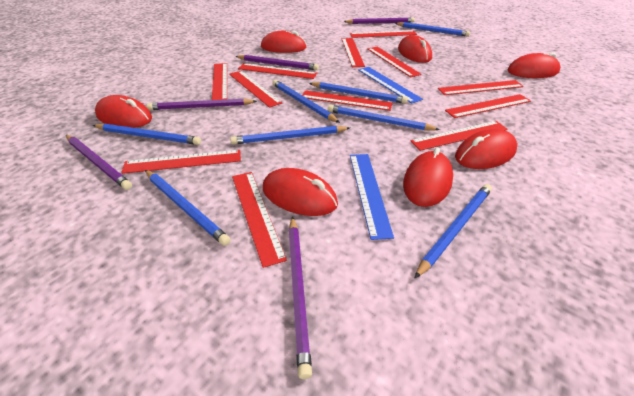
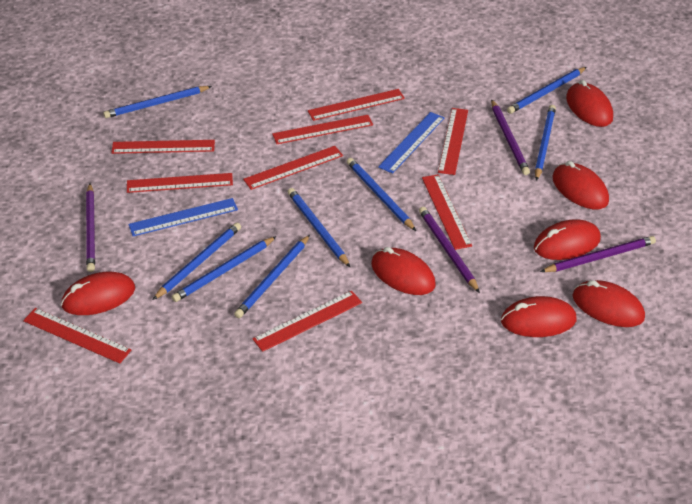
purple pencil: 5 -> 4
red ruler: 12 -> 9

